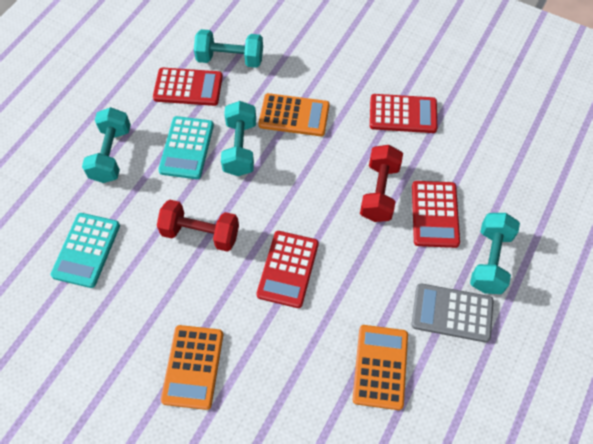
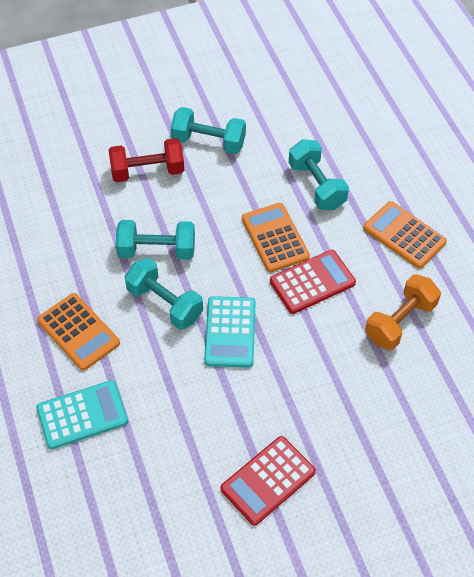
grey calculator: 1 -> 0
orange dumbbell: 0 -> 1
red calculator: 4 -> 2
red dumbbell: 2 -> 1

